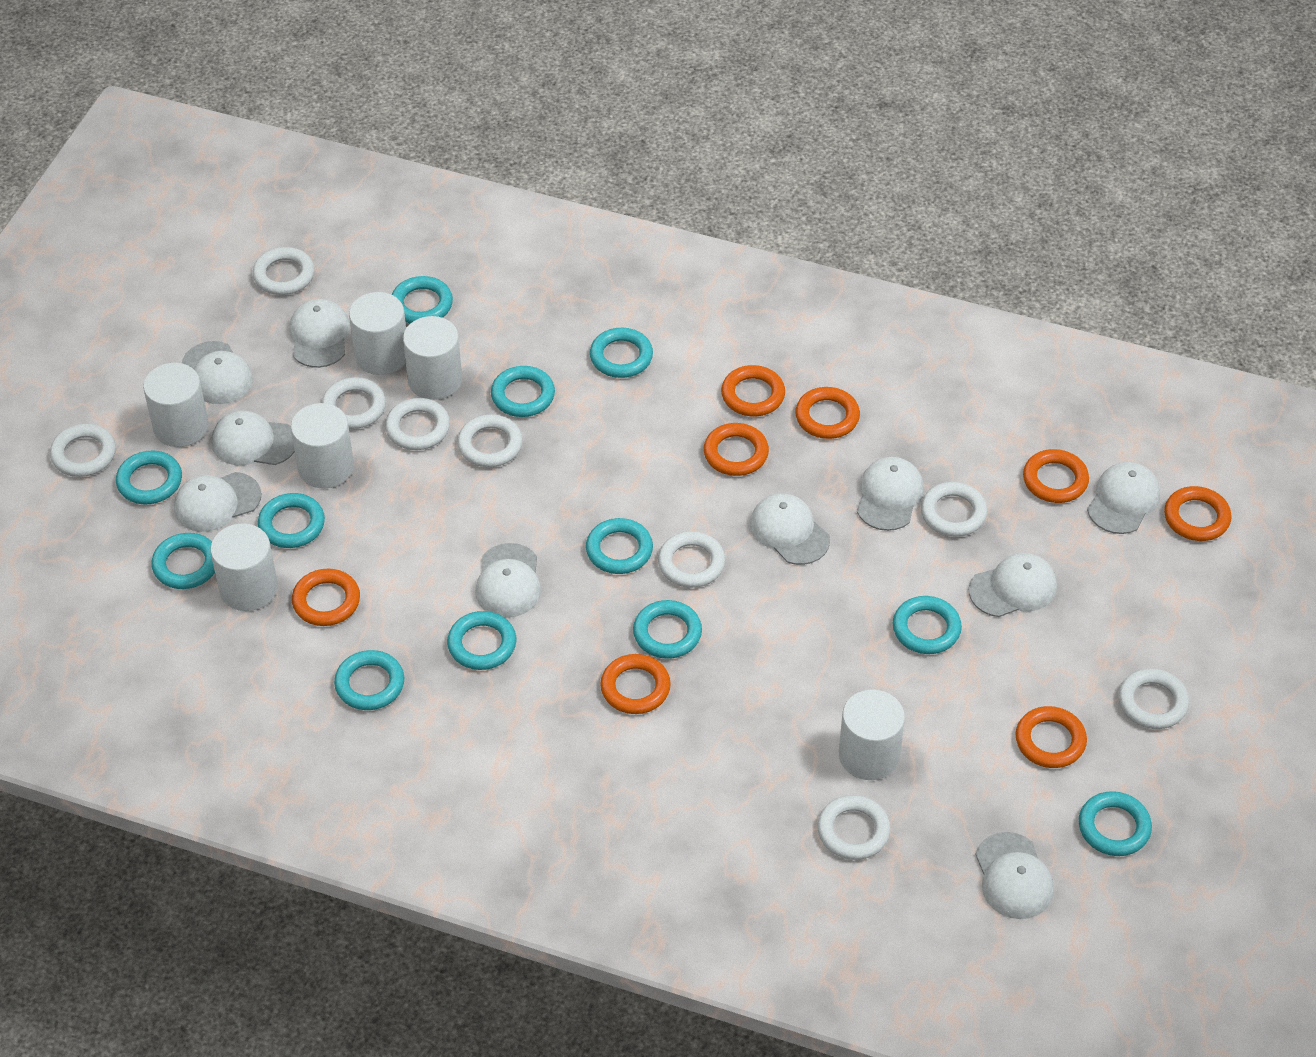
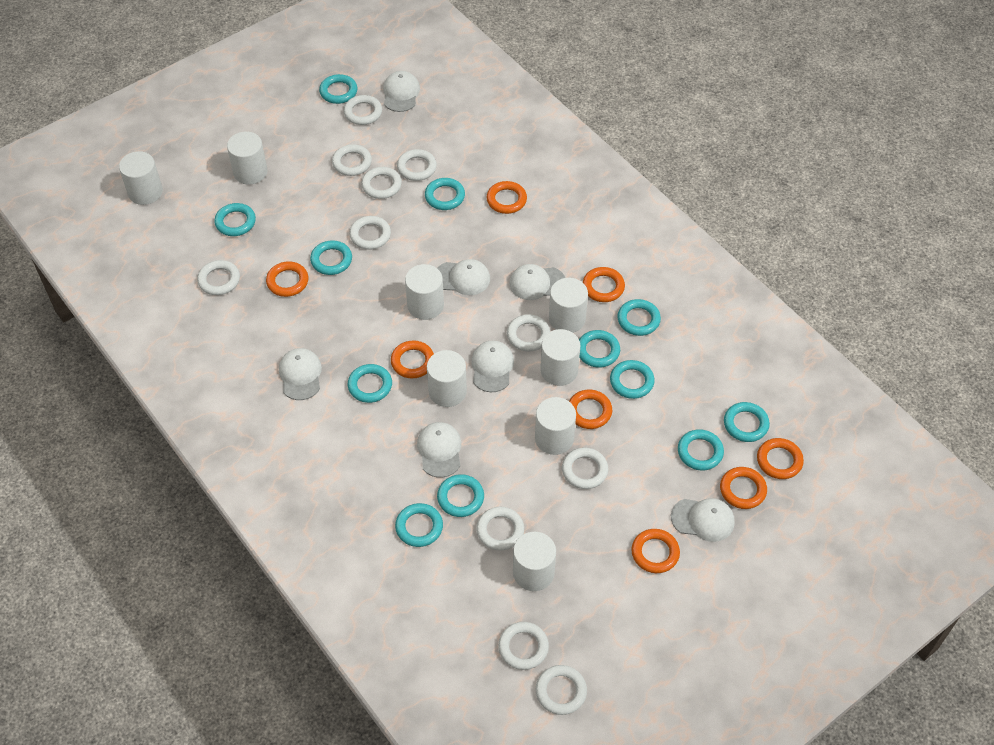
white cap: 10 -> 7
white cylinder: 6 -> 8
white ring: 9 -> 11

